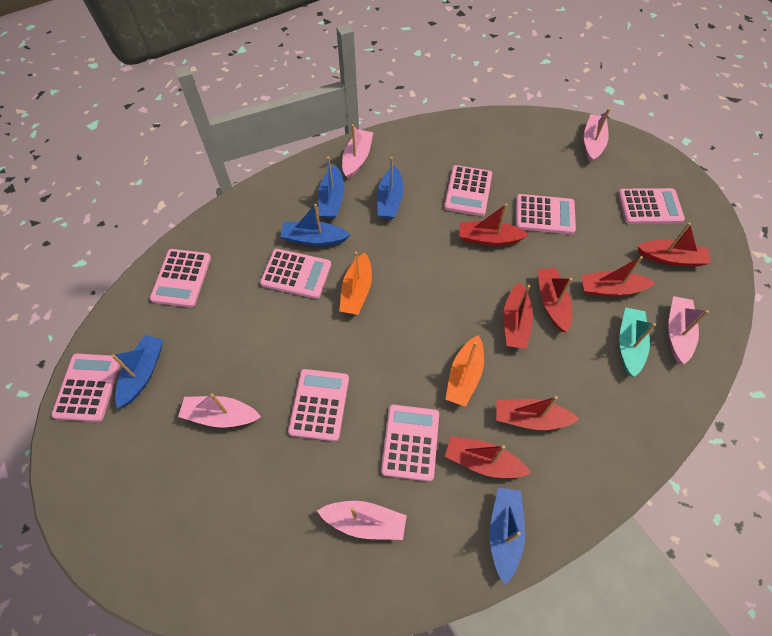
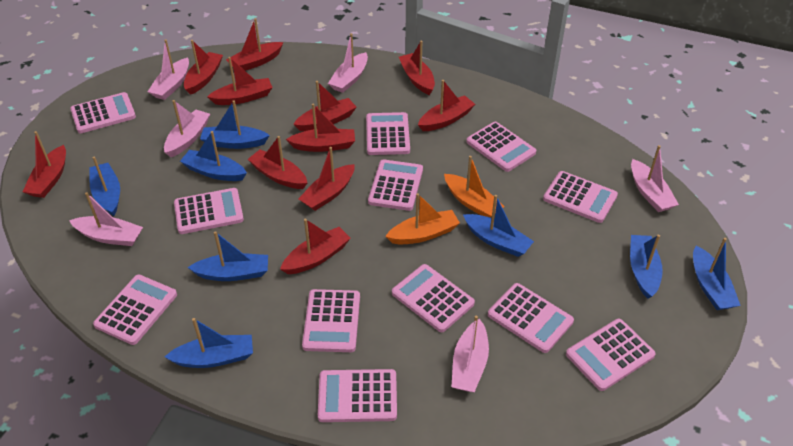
blue boat: 5 -> 8
pink boat: 5 -> 6
pink calculator: 8 -> 12
red boat: 7 -> 11
turquoise boat: 1 -> 0

